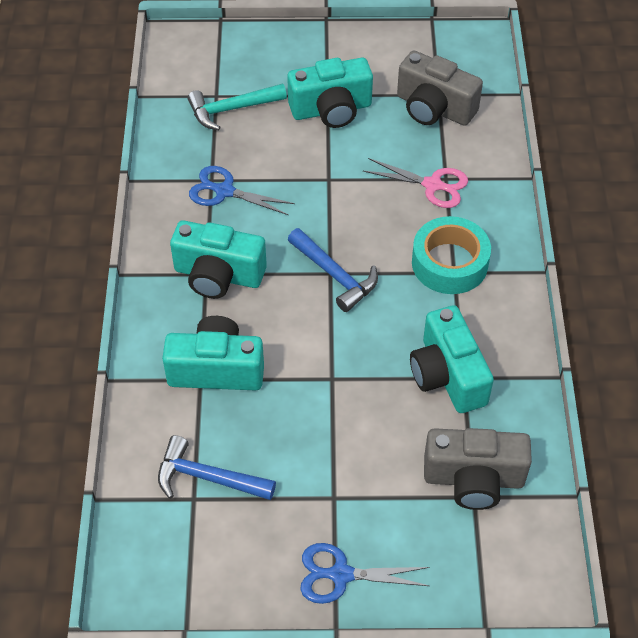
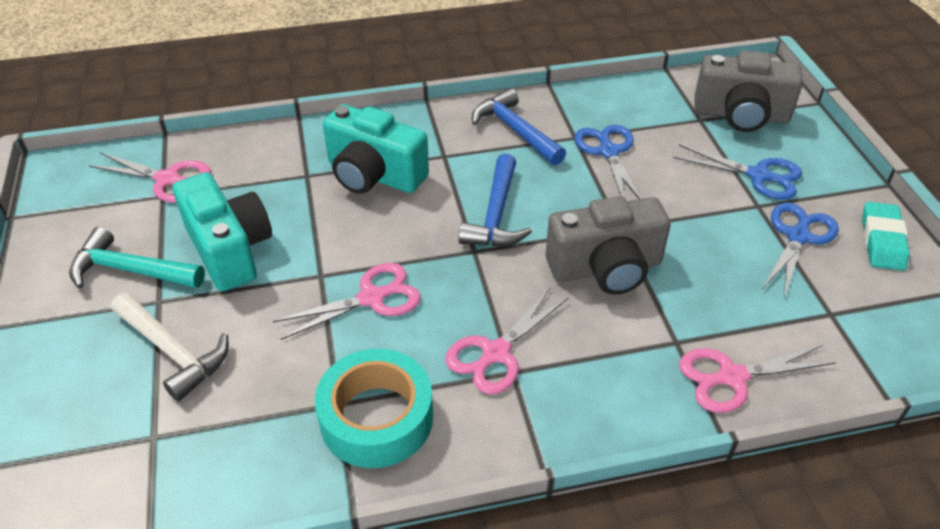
blue scissors: 2 -> 3
pink scissors: 1 -> 4
turquoise camera: 4 -> 2
turquoise eraser: 0 -> 1
white hammer: 0 -> 1

